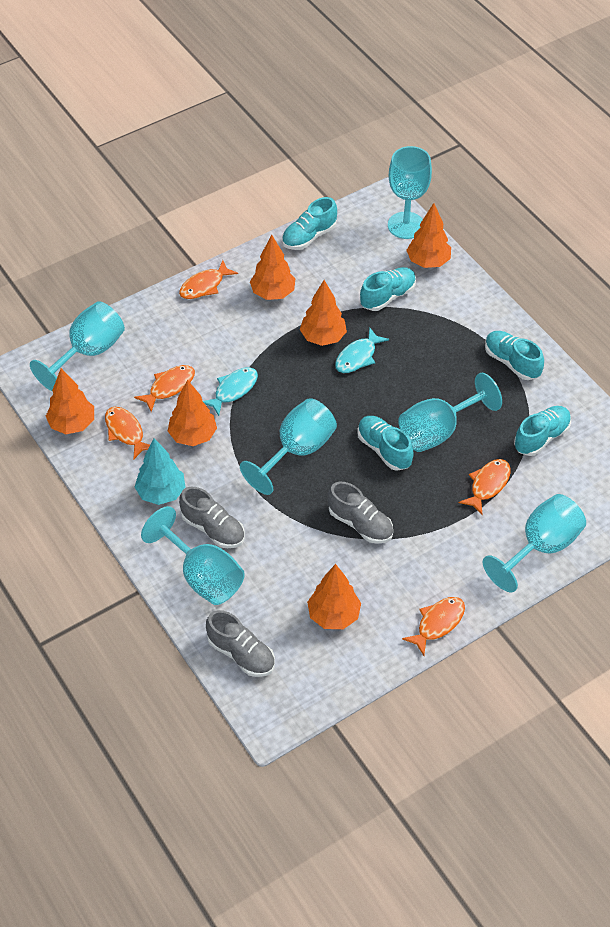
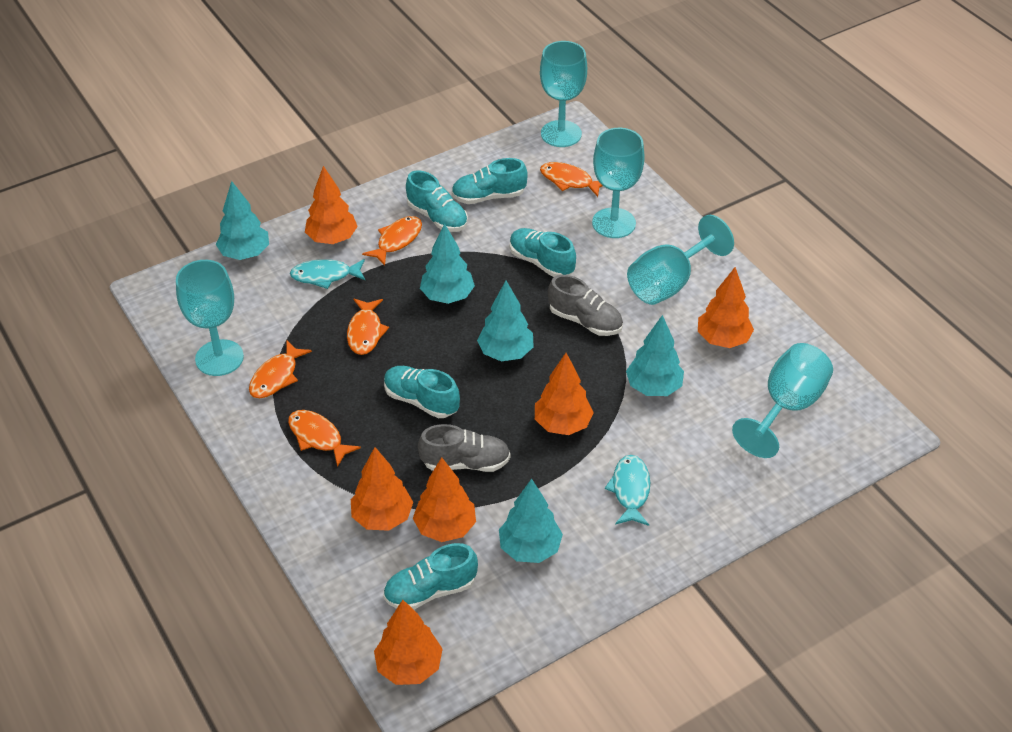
grey shoe: 3 -> 2
turquoise goblet: 6 -> 5
turquoise tree: 1 -> 5

